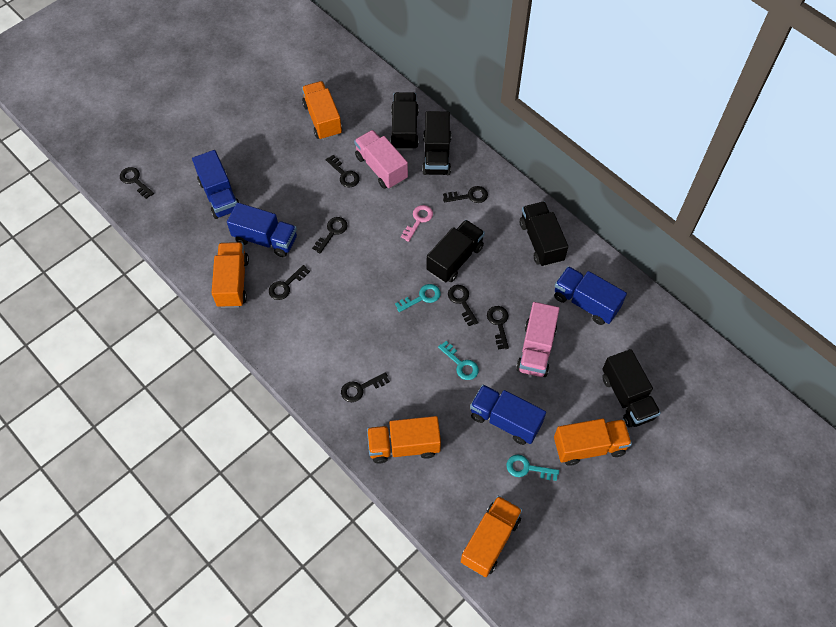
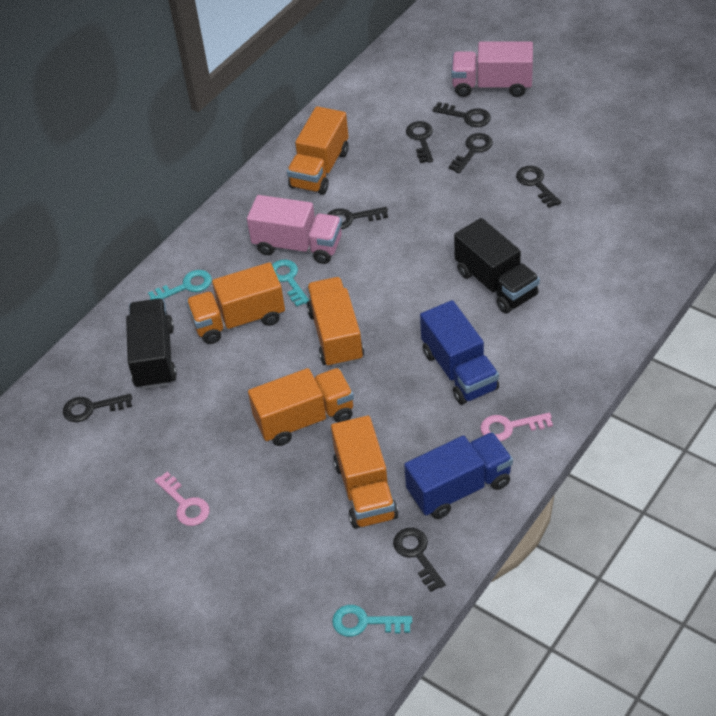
black key: 8 -> 7
black truck: 5 -> 2
blue truck: 4 -> 2
pink key: 1 -> 2

